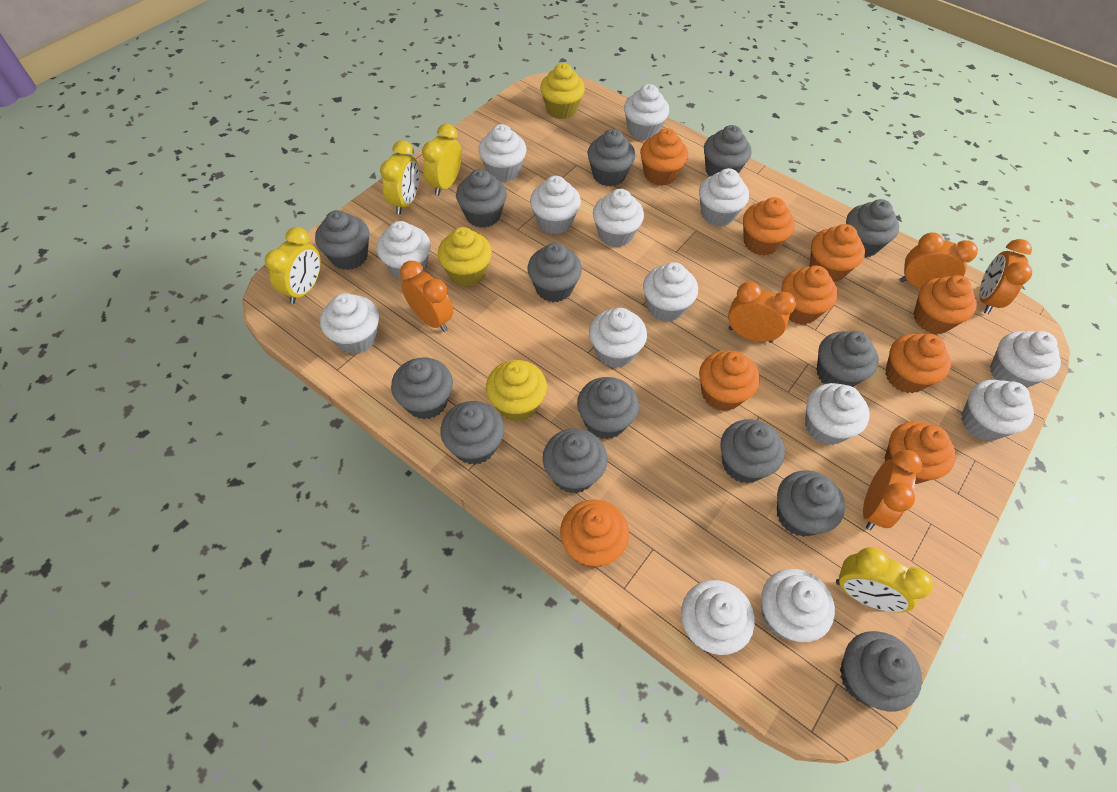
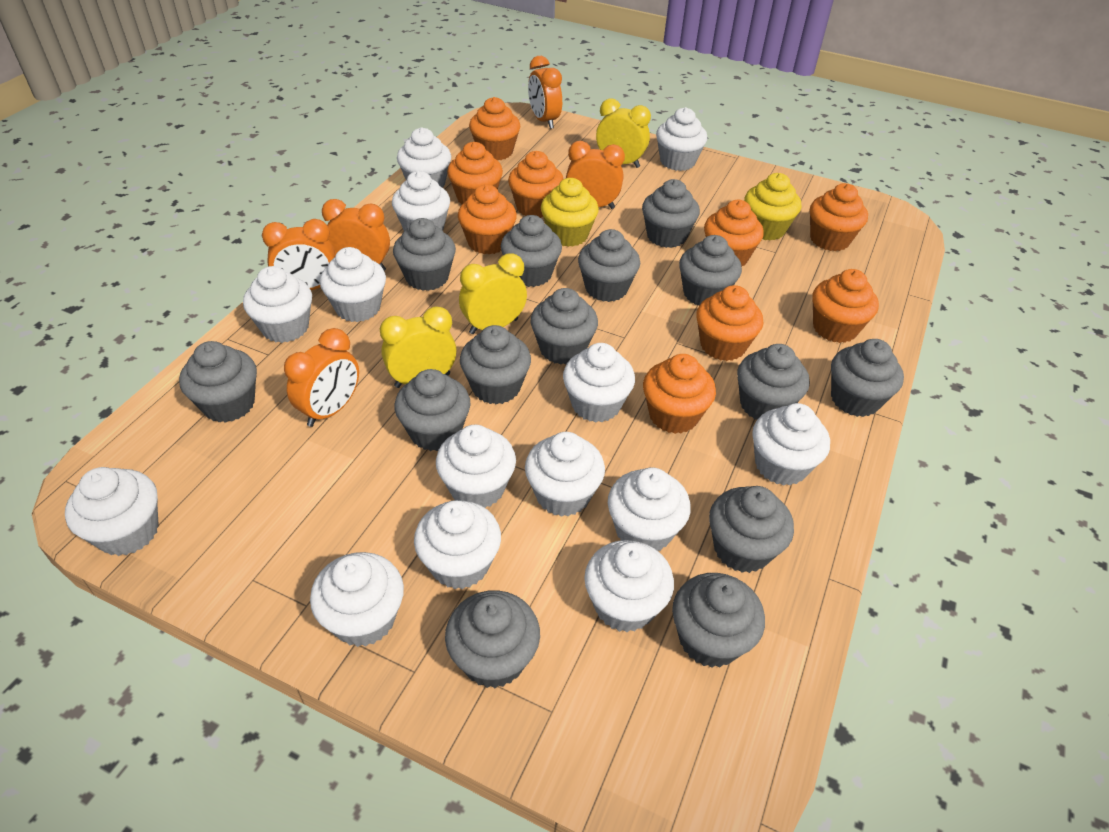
yellow clock: 4 -> 3
yellow cupcake: 3 -> 2

